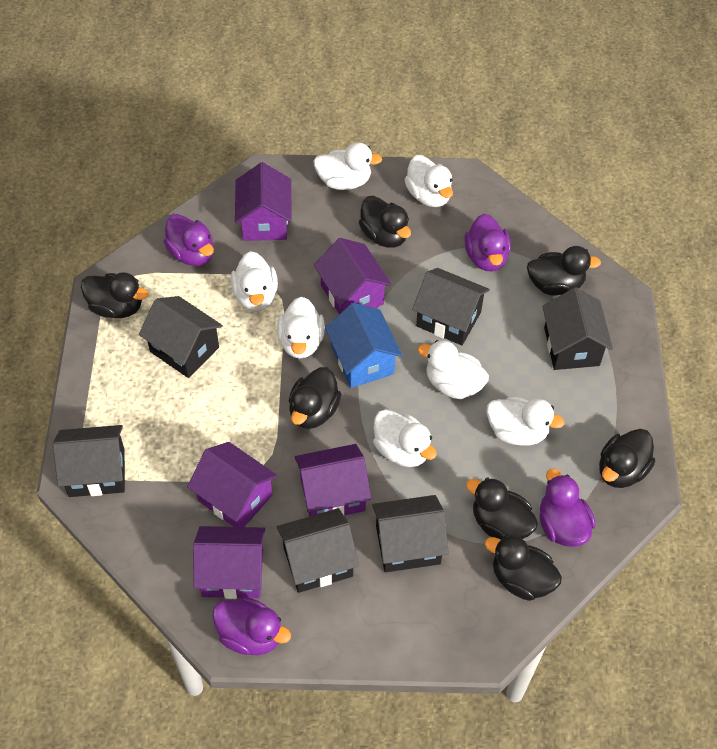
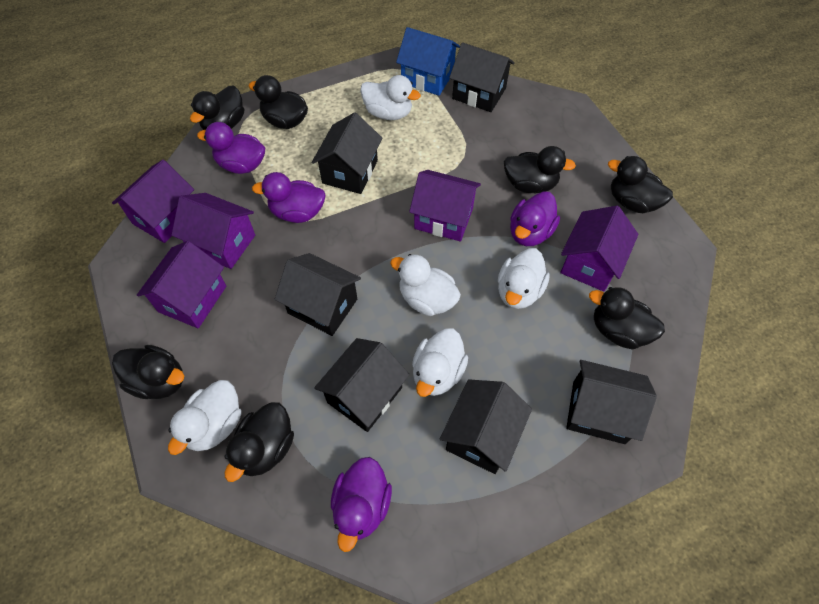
white duck: 7 -> 5

